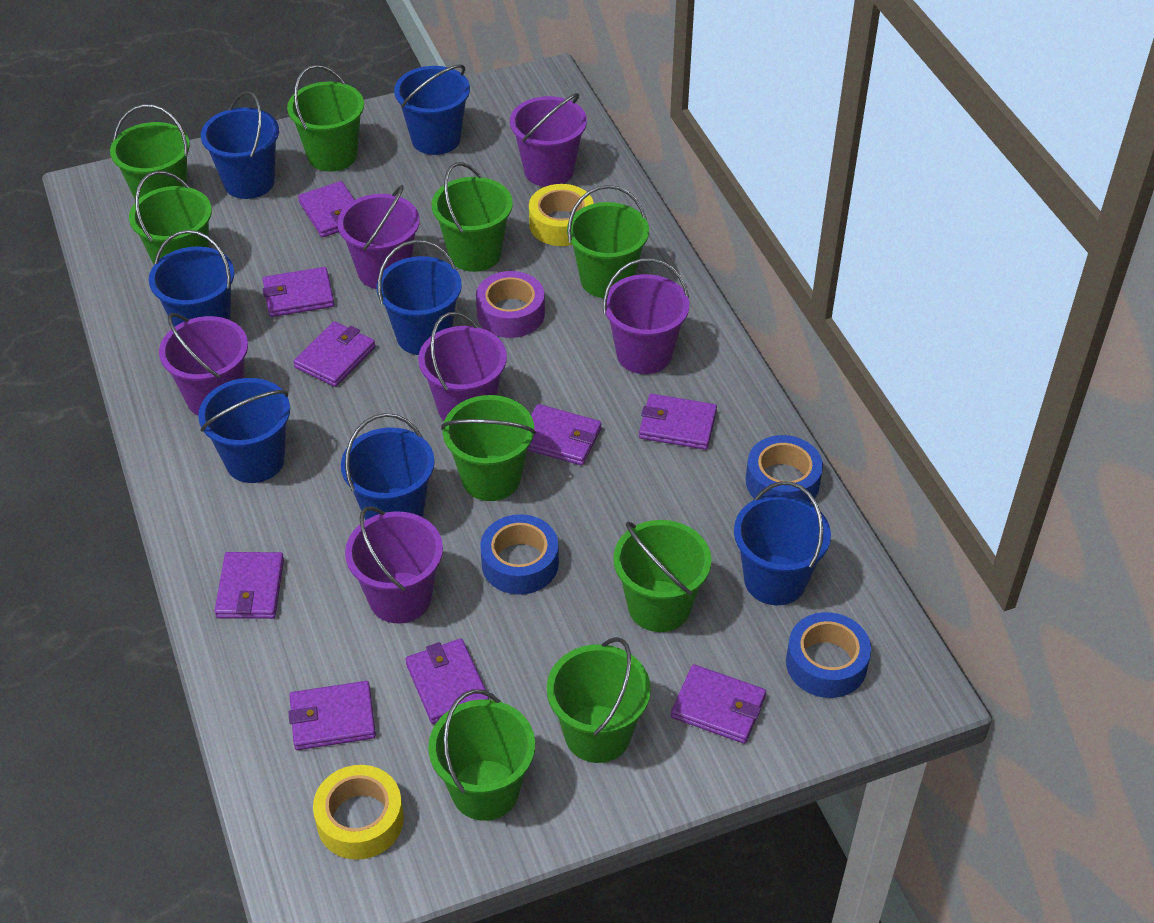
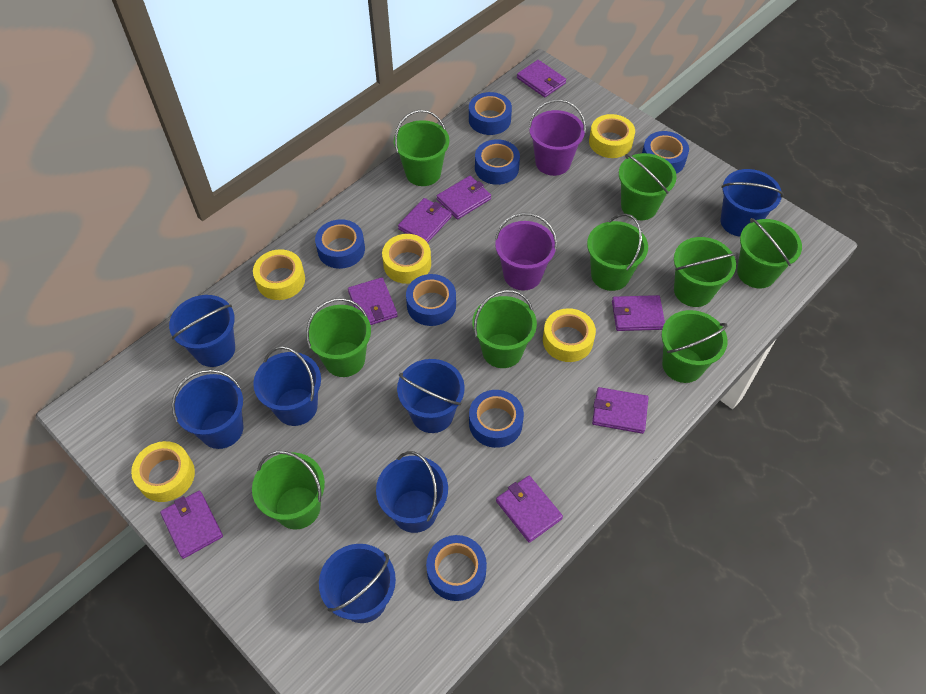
blue tape: 3 -> 7
purple bucket: 6 -> 2
purple tape: 1 -> 0
purple wallet: 9 -> 8
yellow tape: 2 -> 5

